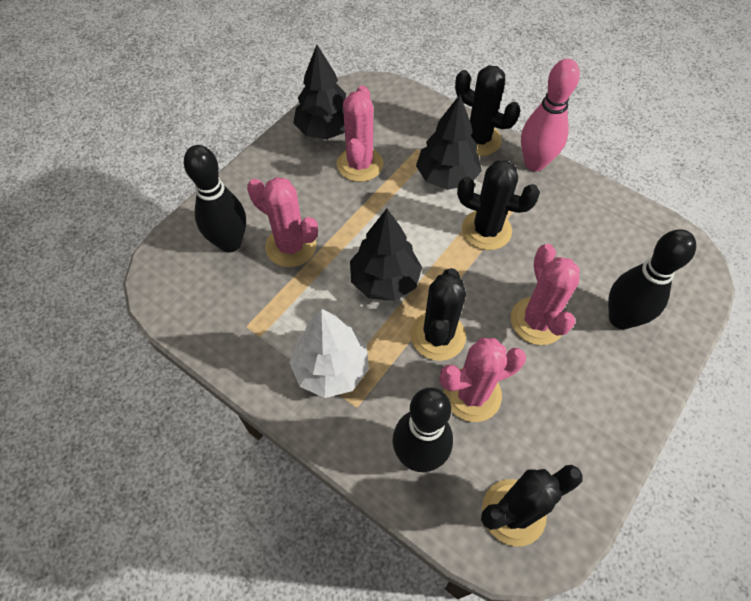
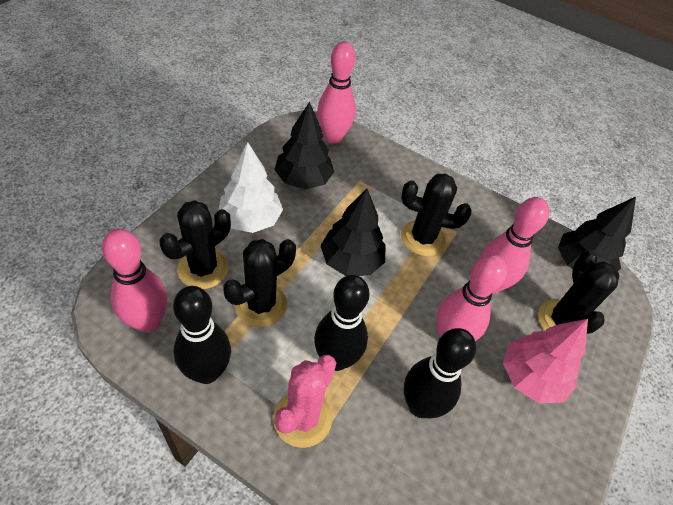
pink bowling pin: 1 -> 4
pink cactus: 4 -> 1
pink tree: 0 -> 1

